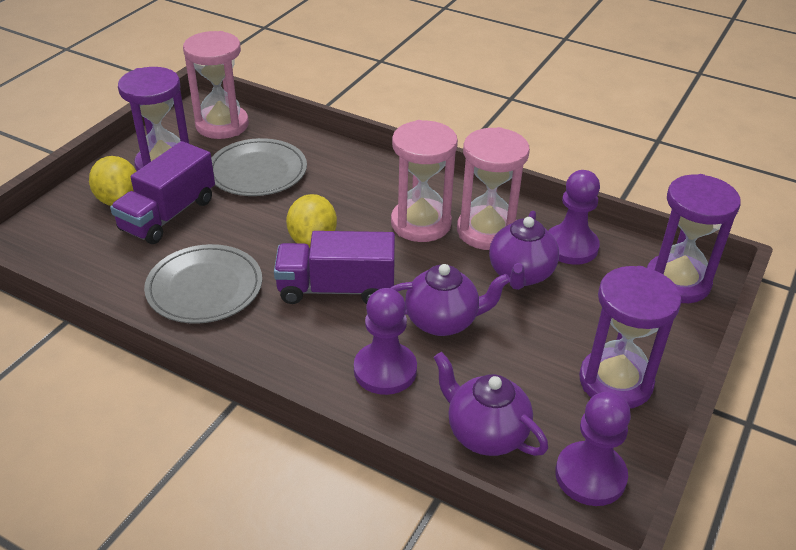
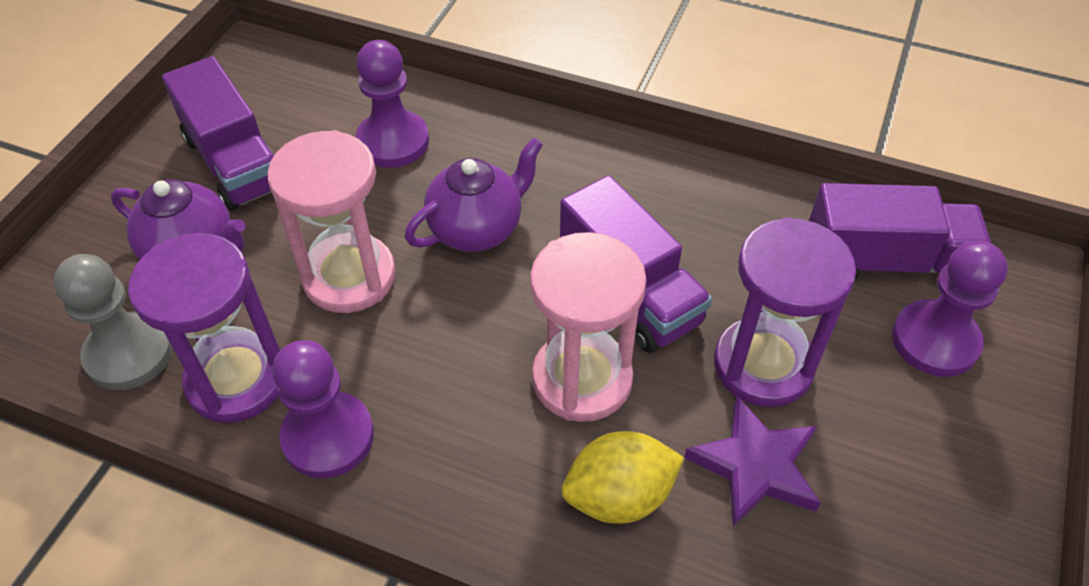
grey pawn: 0 -> 1
grey plate: 2 -> 0
pink hourglass: 3 -> 2
purple hourglass: 3 -> 2
purple star: 0 -> 1
purple teapot: 3 -> 2
purple truck: 2 -> 3
yellow lemon: 2 -> 1

